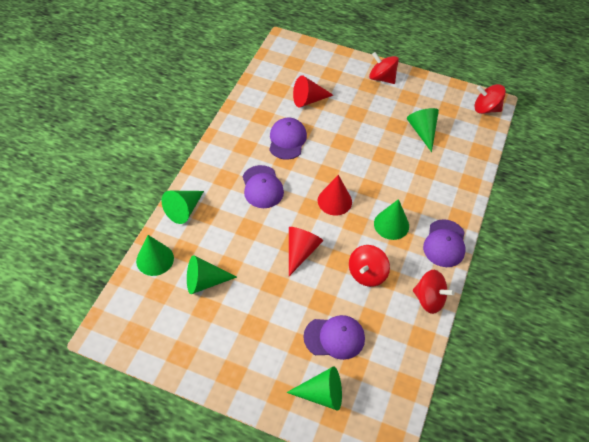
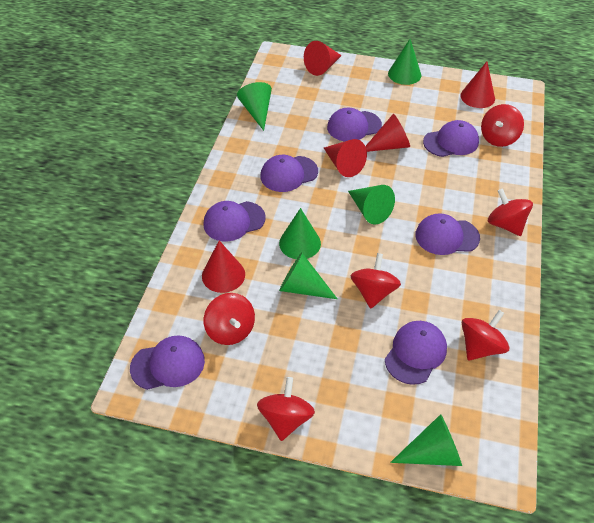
purple cap: 4 -> 7
red cone: 3 -> 5
red spinning top: 4 -> 6

